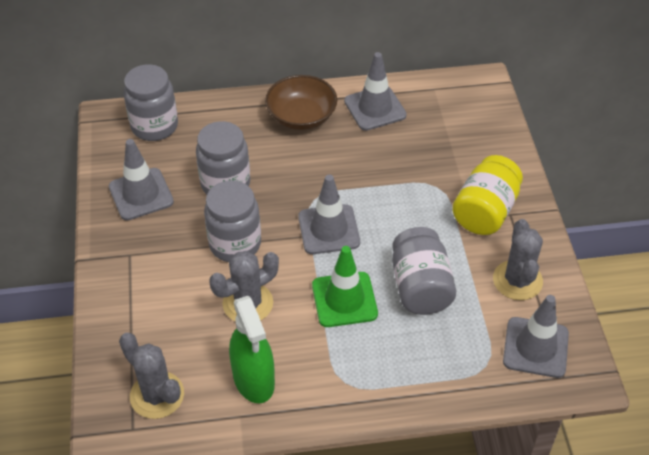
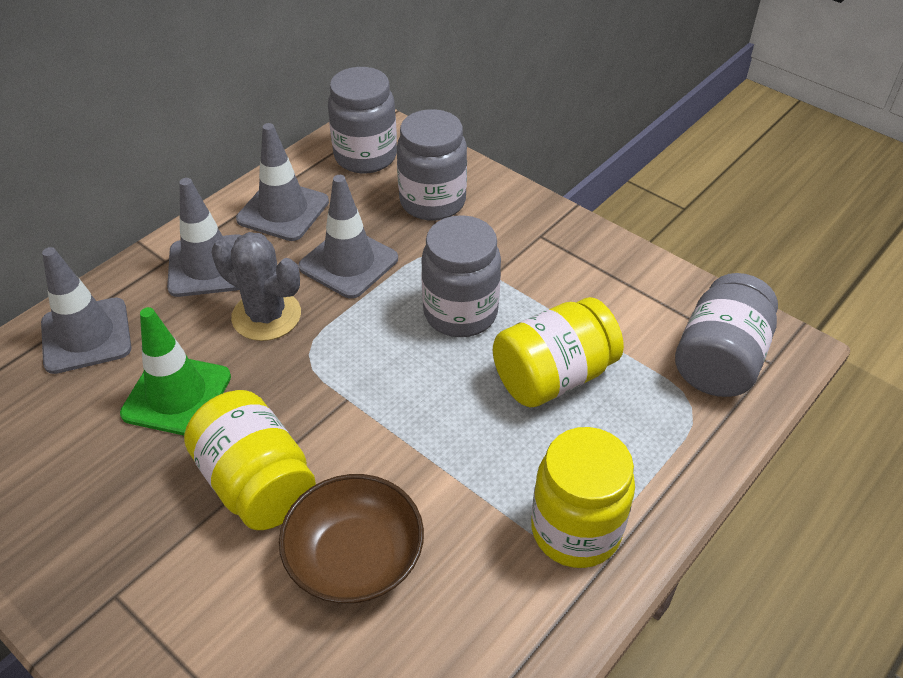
green spray bottle: 1 -> 0
grey cactus: 3 -> 1
yellow jar: 1 -> 3

